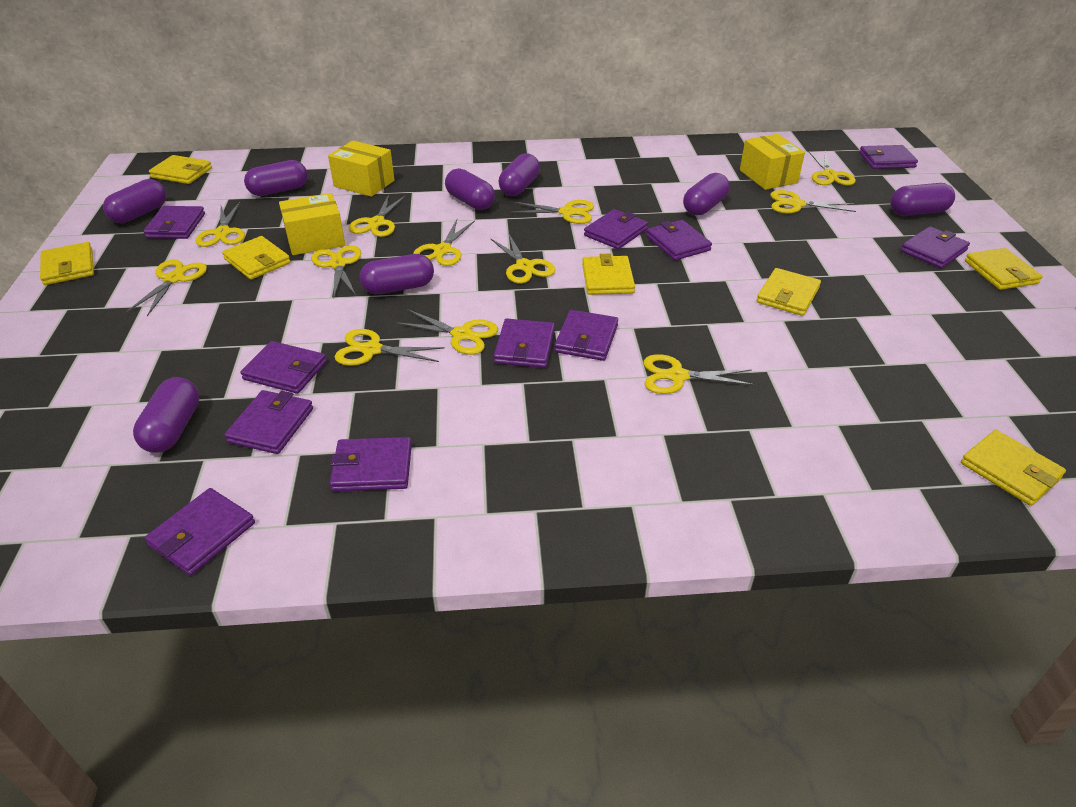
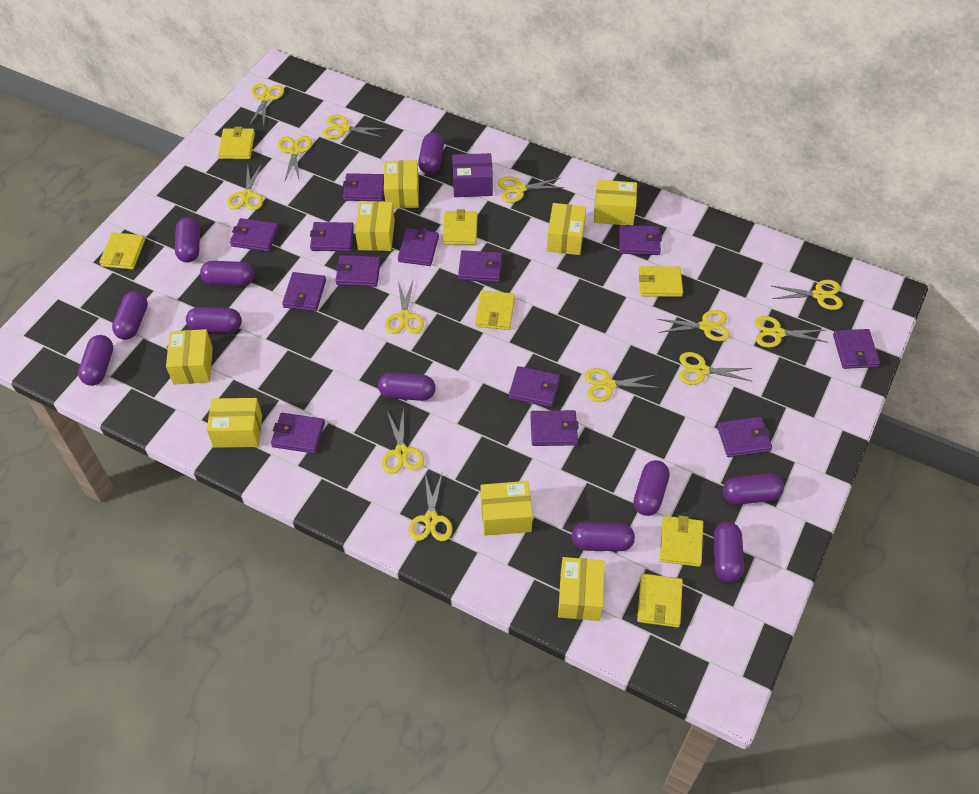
purple box: 0 -> 1
purple capsule: 8 -> 11
purple wallet: 11 -> 13
yellow box: 3 -> 8
yellow scissors: 12 -> 13

